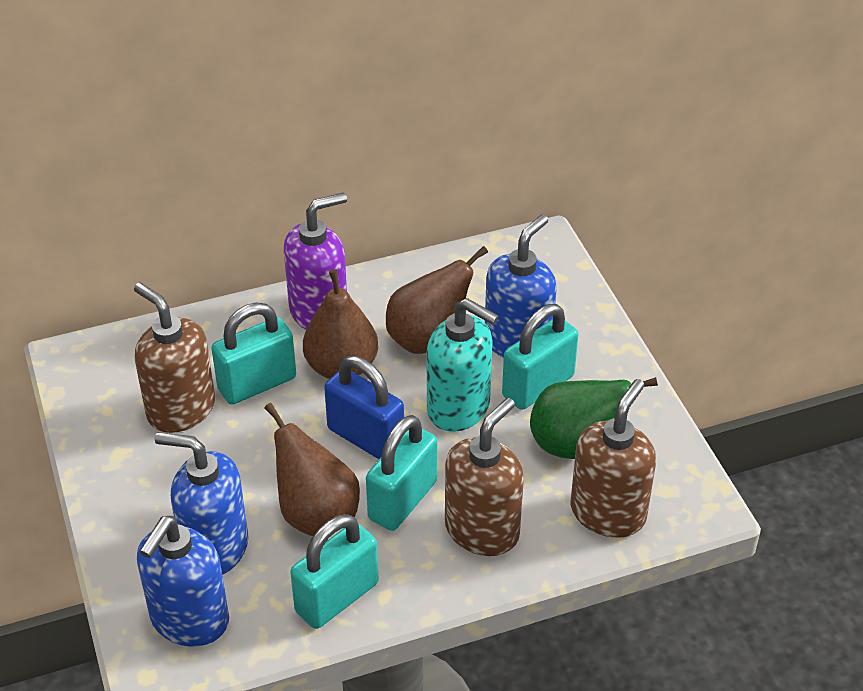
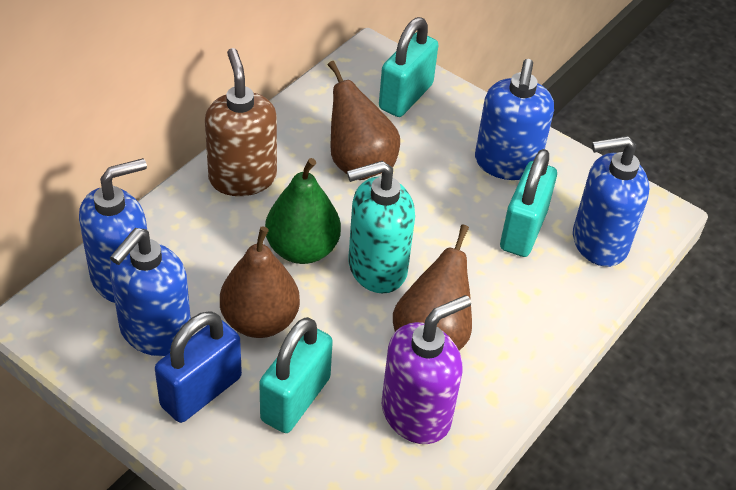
blue soap dispenser: 3 -> 4
brown soap dispenser: 3 -> 1
turquoise padlock: 4 -> 3

